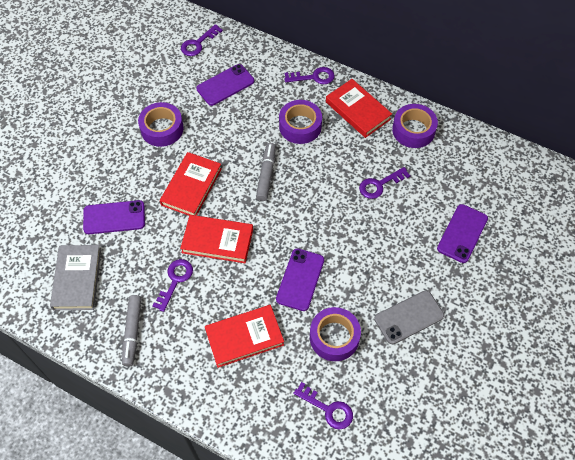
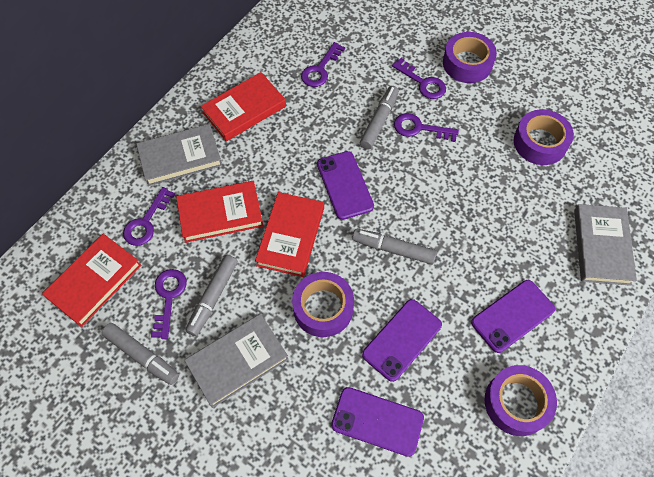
grey book: 1 -> 3
grey marker: 2 -> 4
grey phone: 1 -> 0

